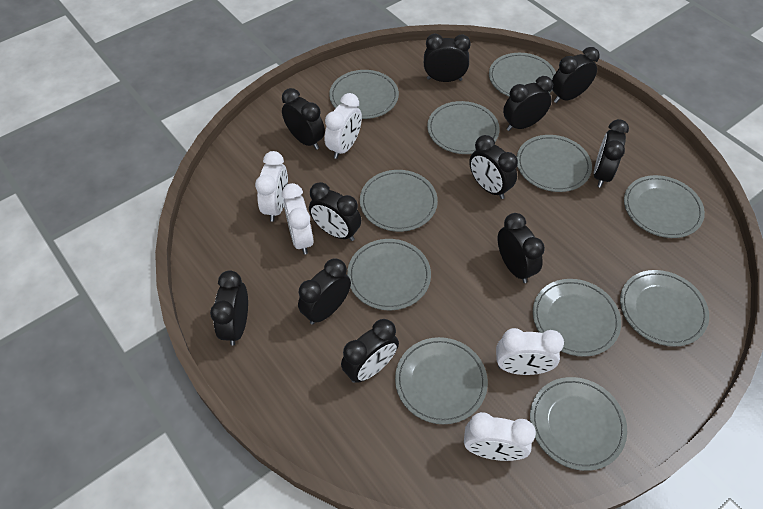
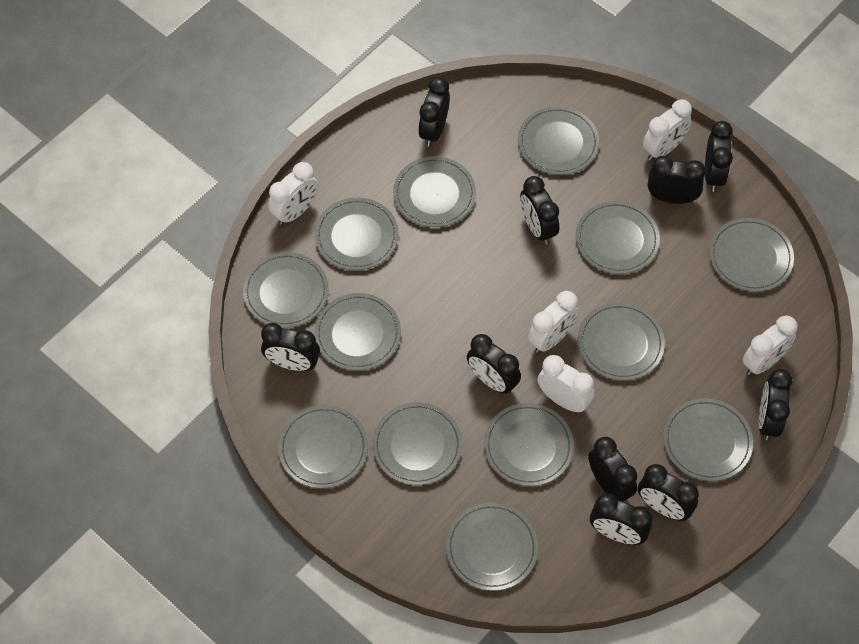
black clock: 11 -> 10
grey plate: 11 -> 13

